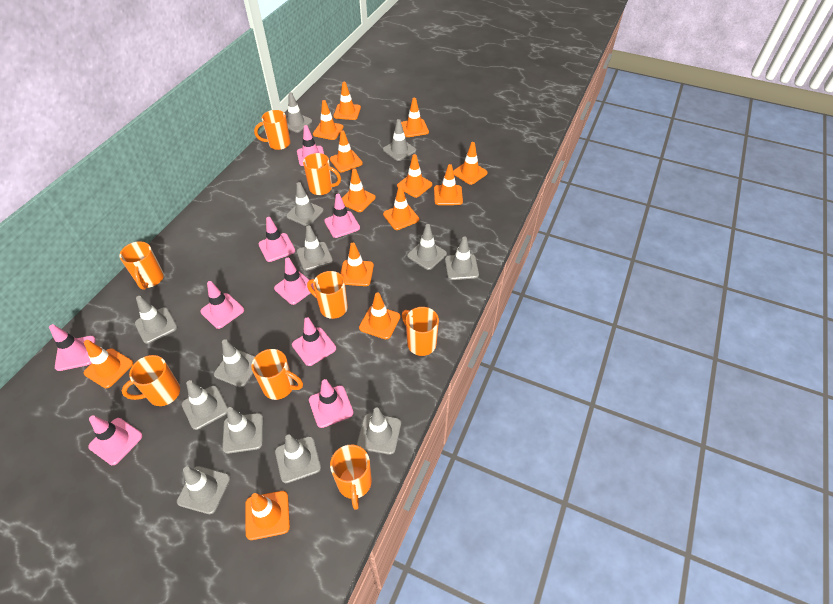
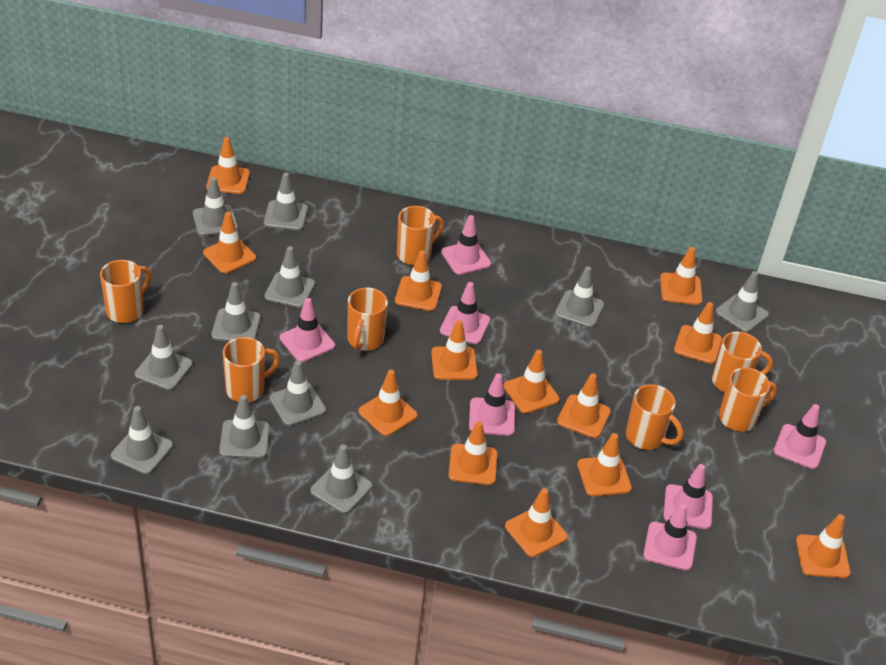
grey traffic cone: 13 -> 11
orange mug: 8 -> 7
pink traffic cone: 9 -> 7

